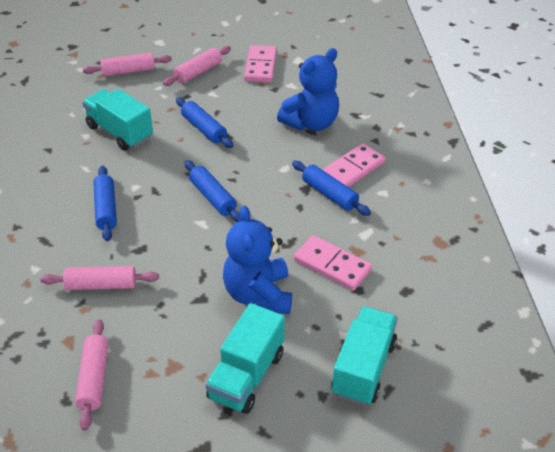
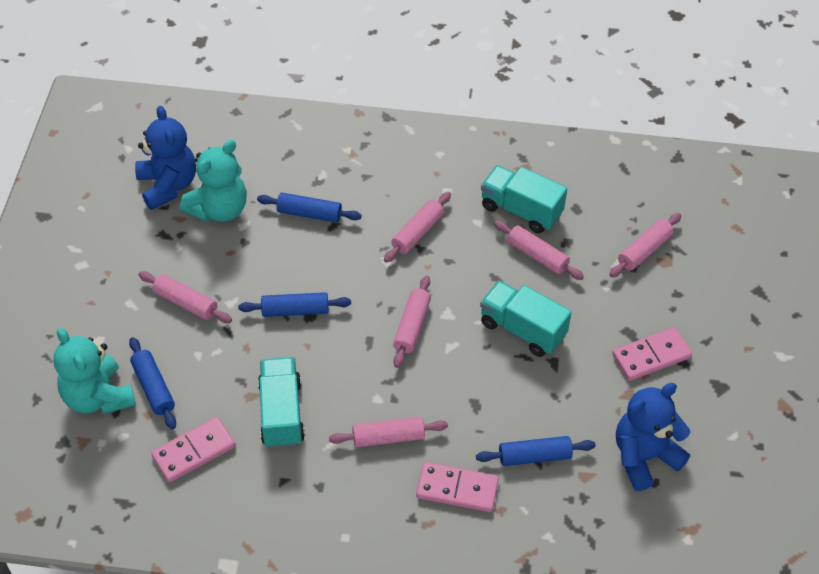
pink rolling pin: 4 -> 6
turquoise teddy bear: 0 -> 2

